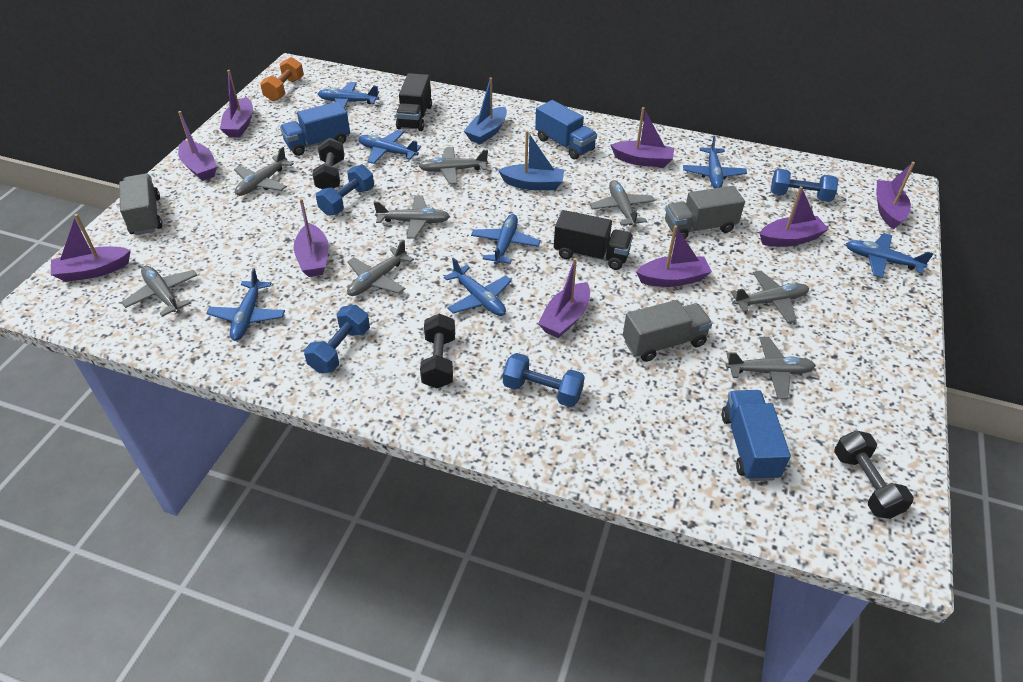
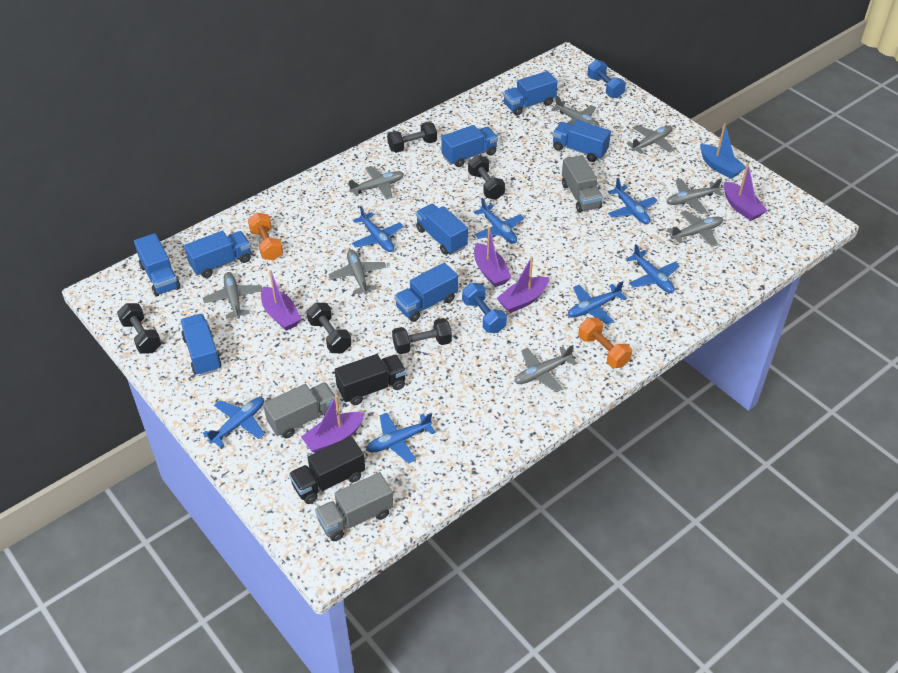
black dumbbell: 3 -> 5
blue boat: 2 -> 1
blue dumbbell: 4 -> 2
blue truck: 3 -> 8
orange dumbbell: 1 -> 2
purple boat: 9 -> 5

